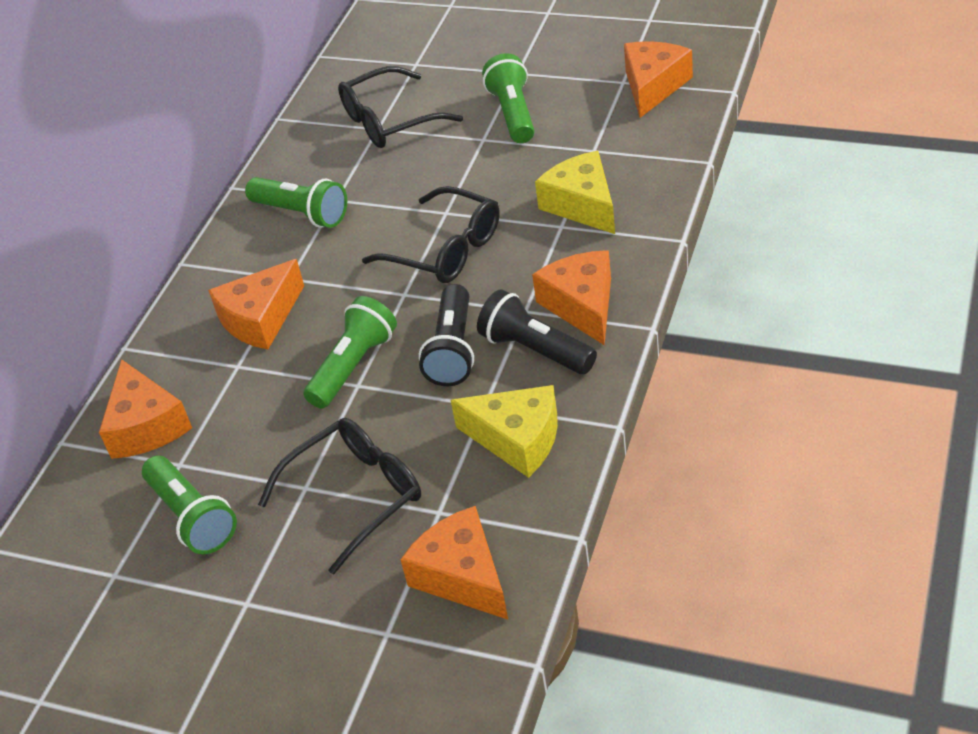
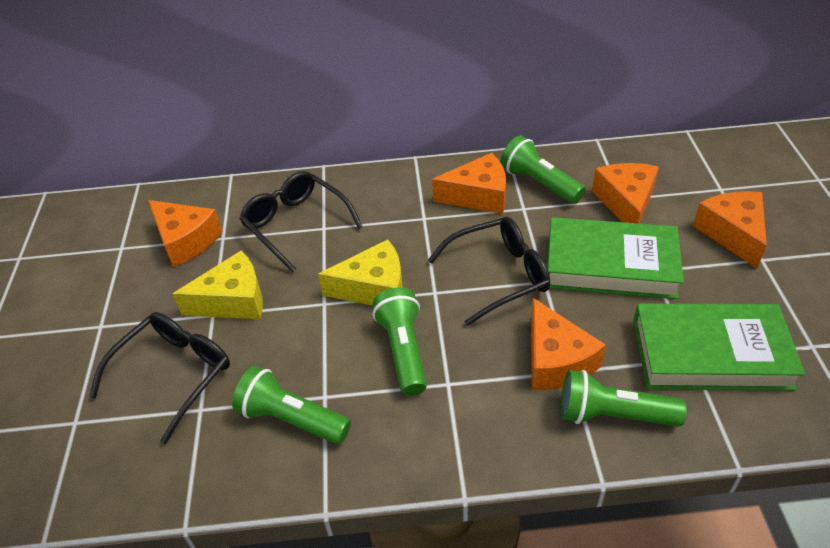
black flashlight: 2 -> 0
green book: 0 -> 2

